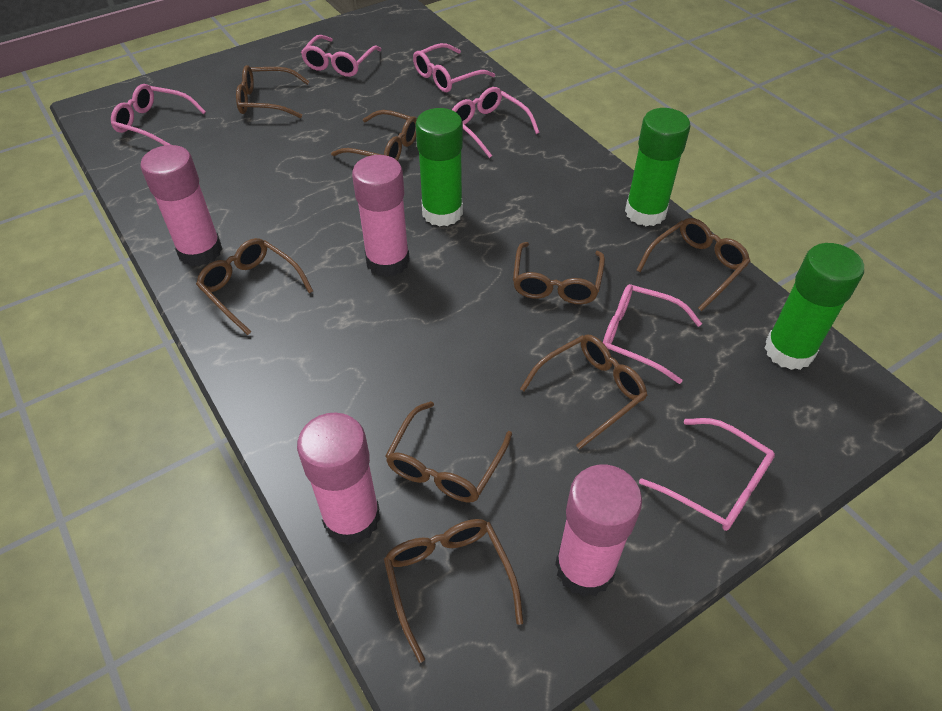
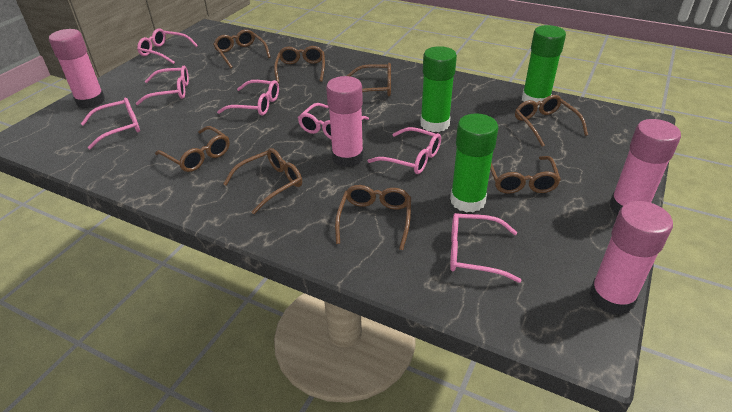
pink glasses: 6 -> 7

